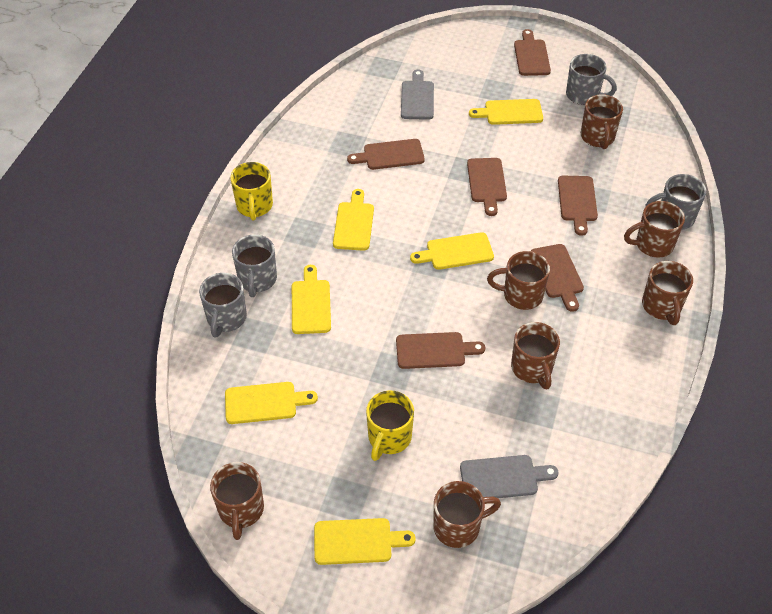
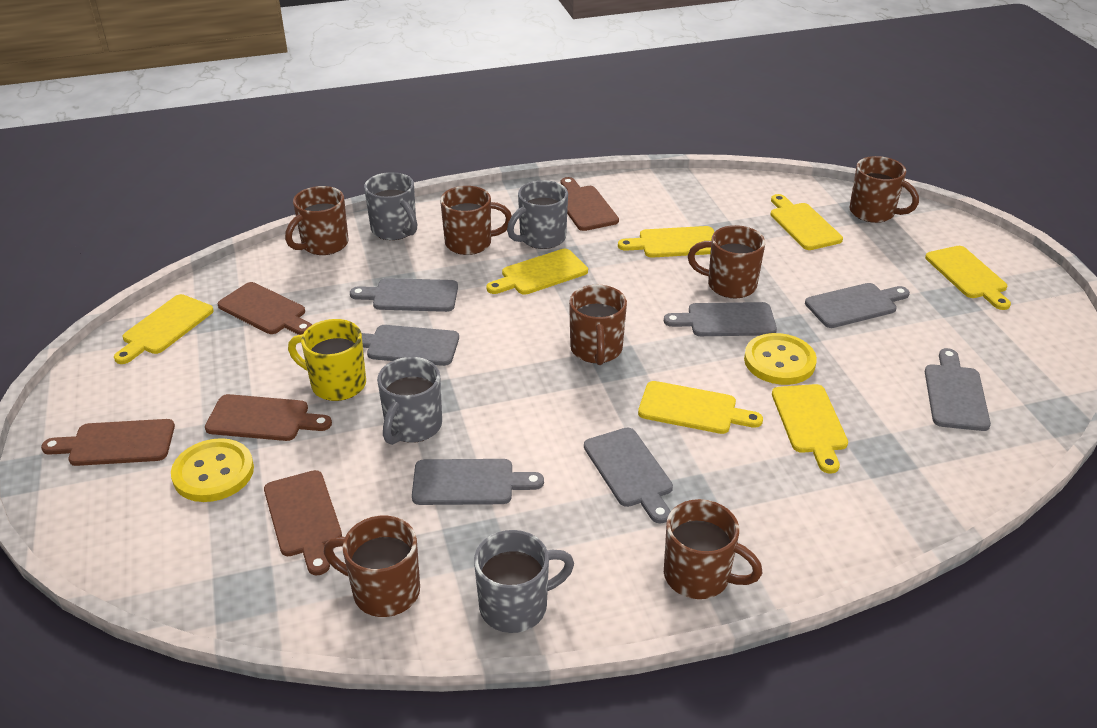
brown cutting board: 6 -> 5
grey cutting board: 2 -> 7
yellow button: 0 -> 2
yellow cutting board: 6 -> 7
yellow mug: 2 -> 1

